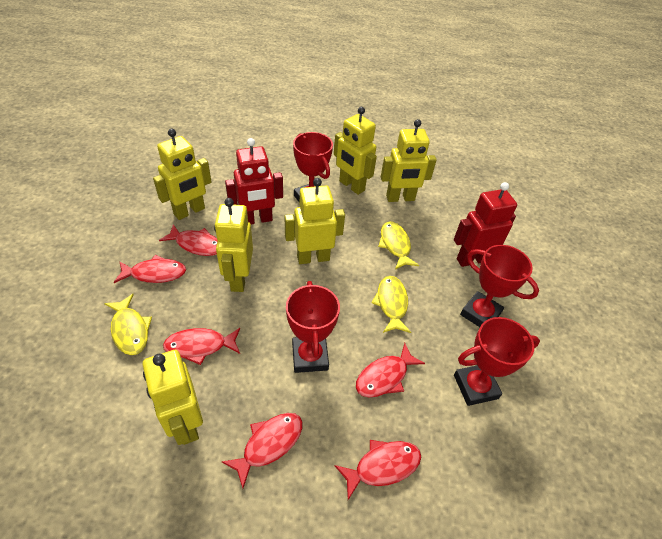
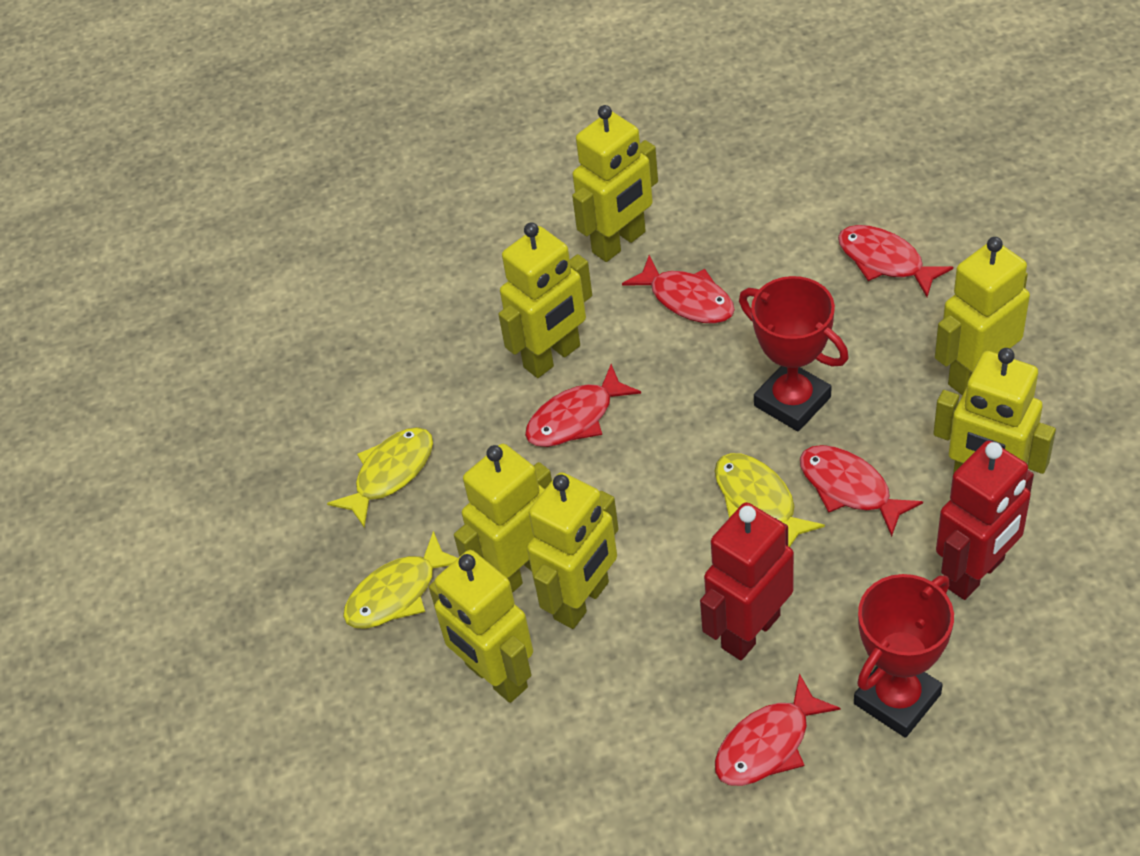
red fish: 6 -> 5
red trophy: 4 -> 2
yellow robot: 6 -> 7

